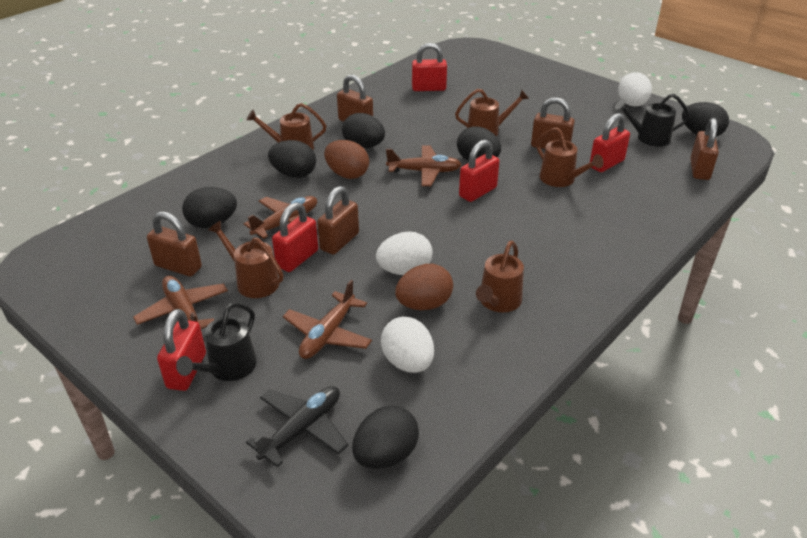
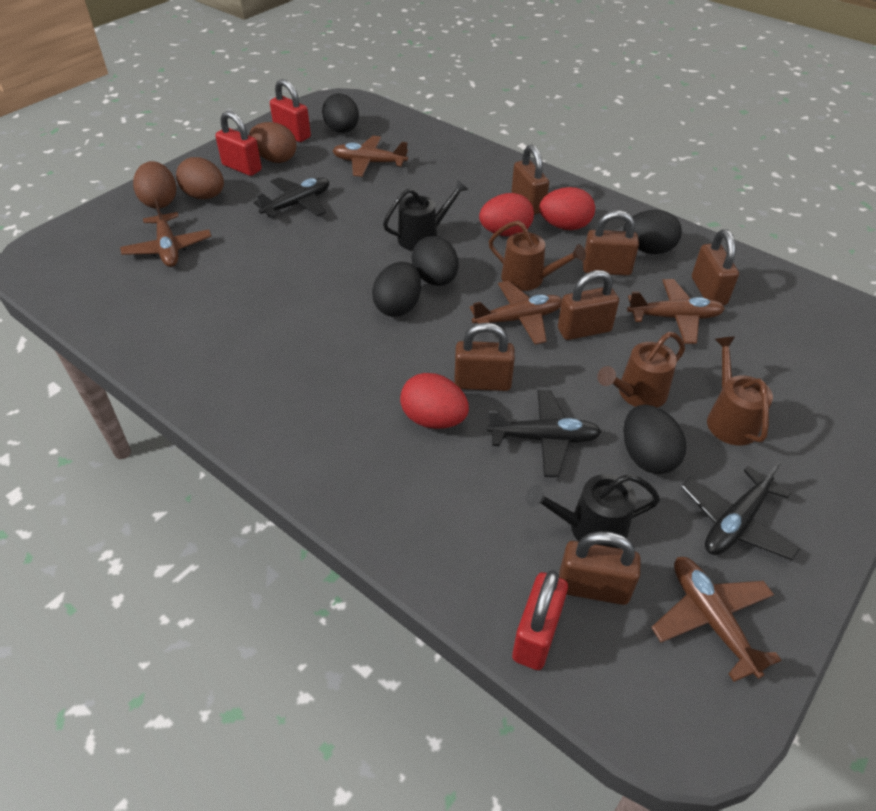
black egg: 6 -> 5
black plane: 1 -> 3
brown egg: 2 -> 3
brown padlock: 5 -> 6
brown plane: 4 -> 5
brown watering can: 5 -> 3
red egg: 0 -> 3
red padlock: 5 -> 3
white egg: 3 -> 0

